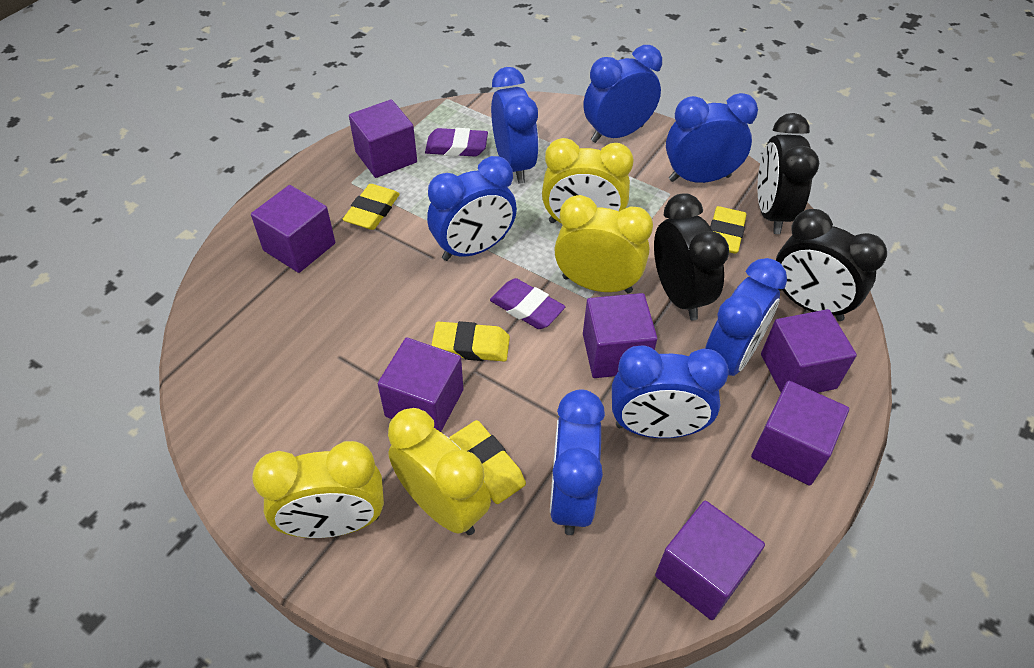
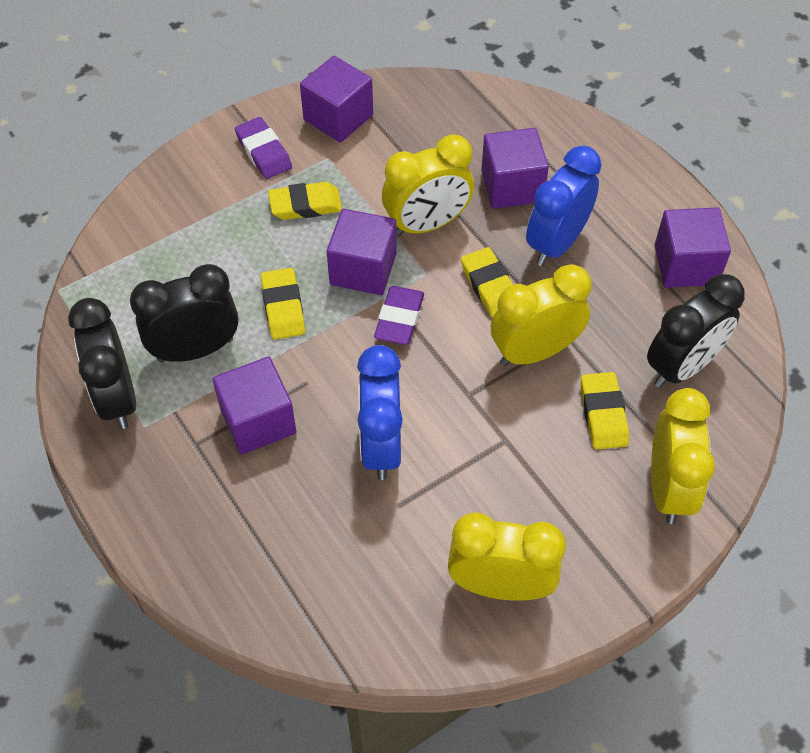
blue clock: 7 -> 2
purple cube: 7 -> 5

